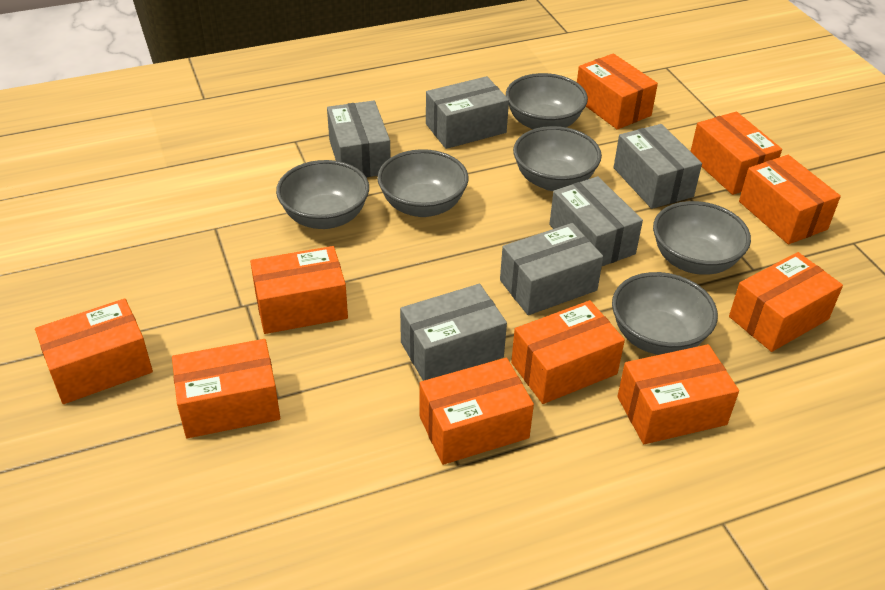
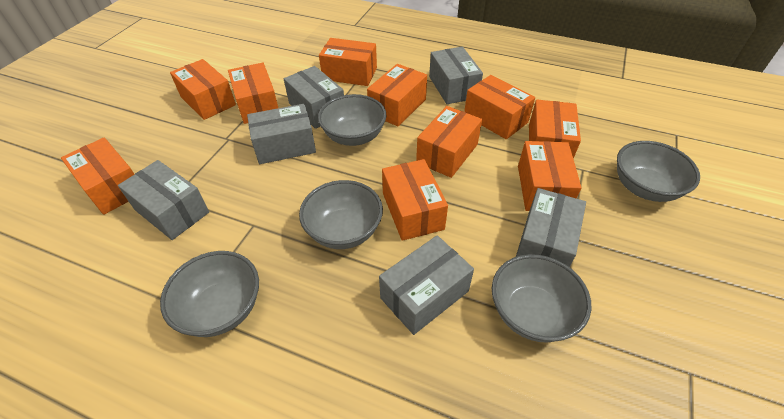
grey bowl: 6 -> 5

